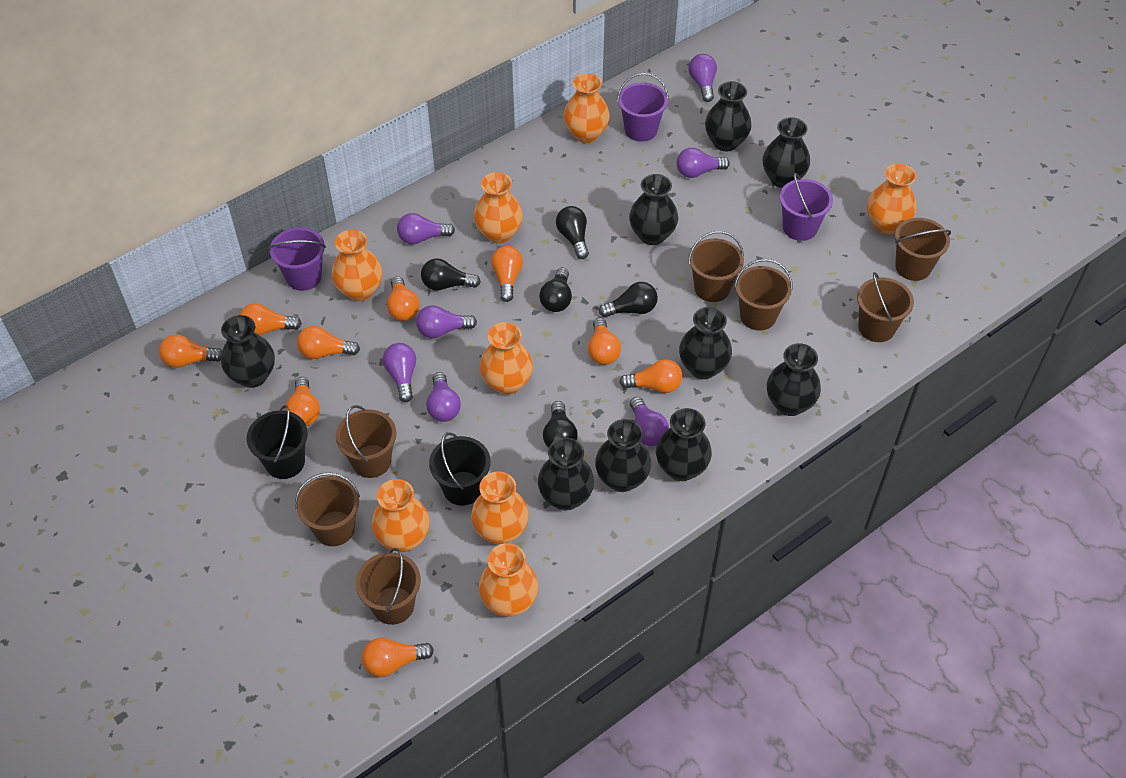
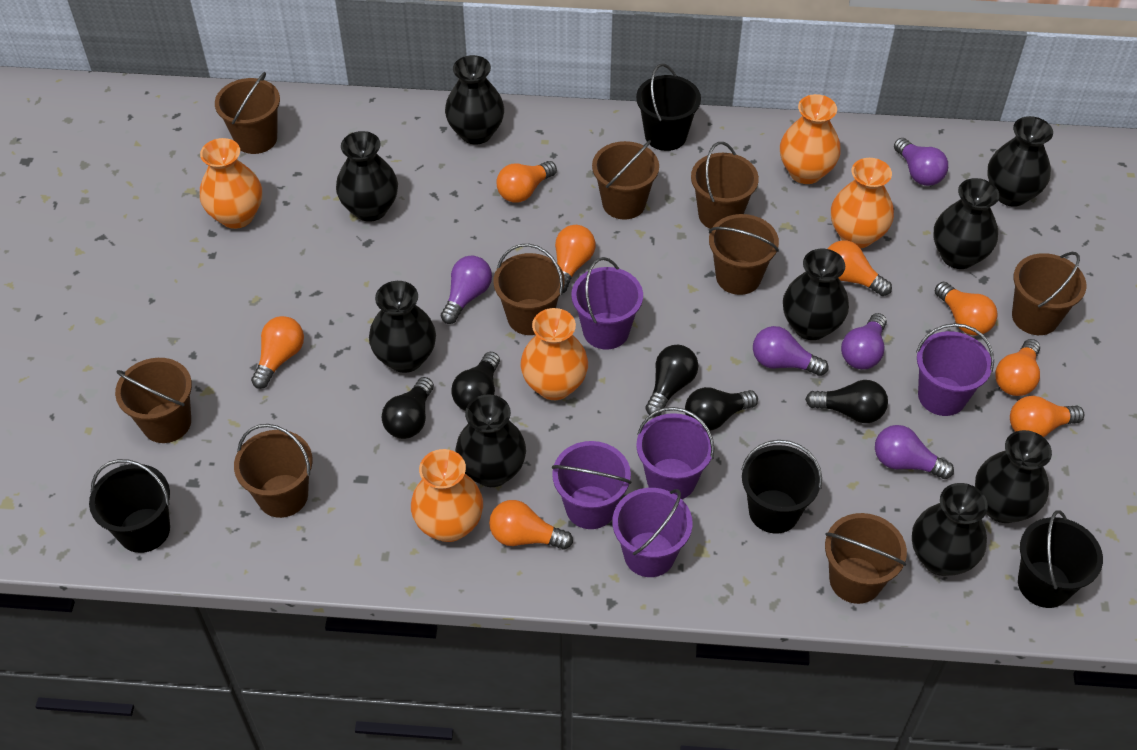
black bucket: 2 -> 4
brown bucket: 7 -> 9
orange light bulb: 9 -> 8
orange vase: 8 -> 5
purple bucket: 3 -> 5
purple light bulb: 7 -> 5

